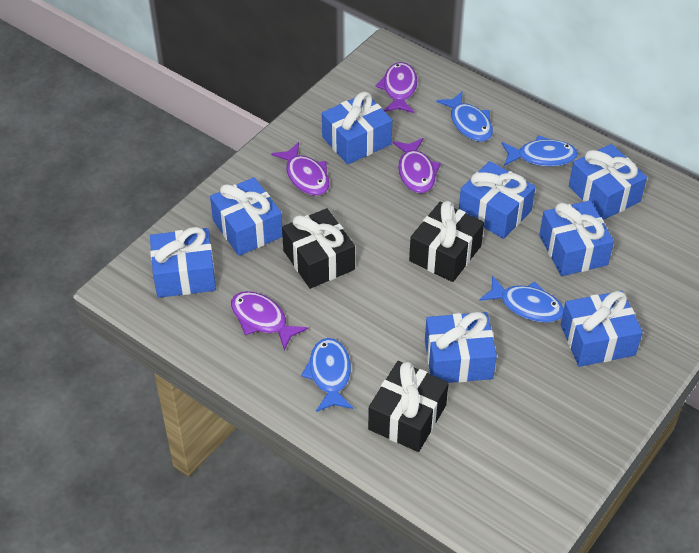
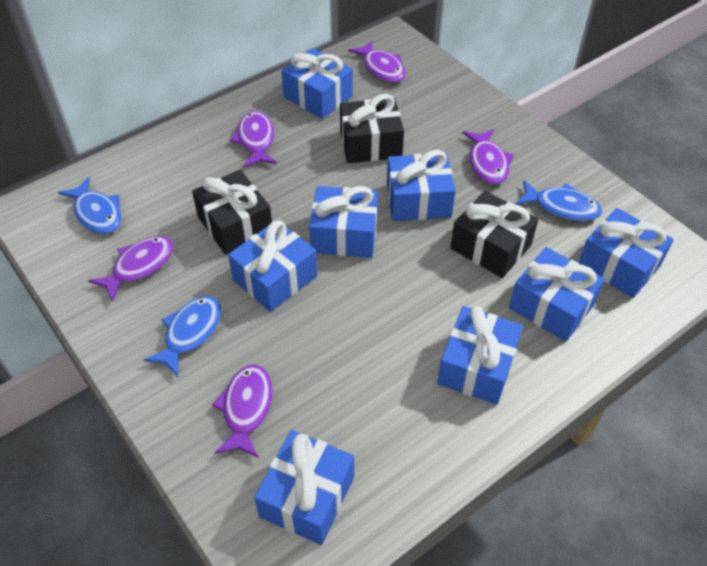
blue fish: 4 -> 3
purple fish: 4 -> 5

